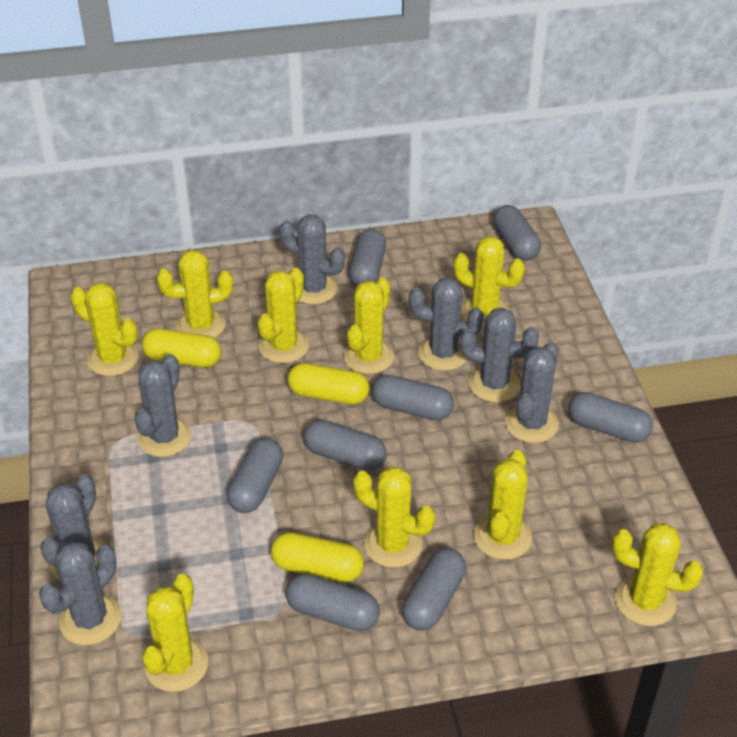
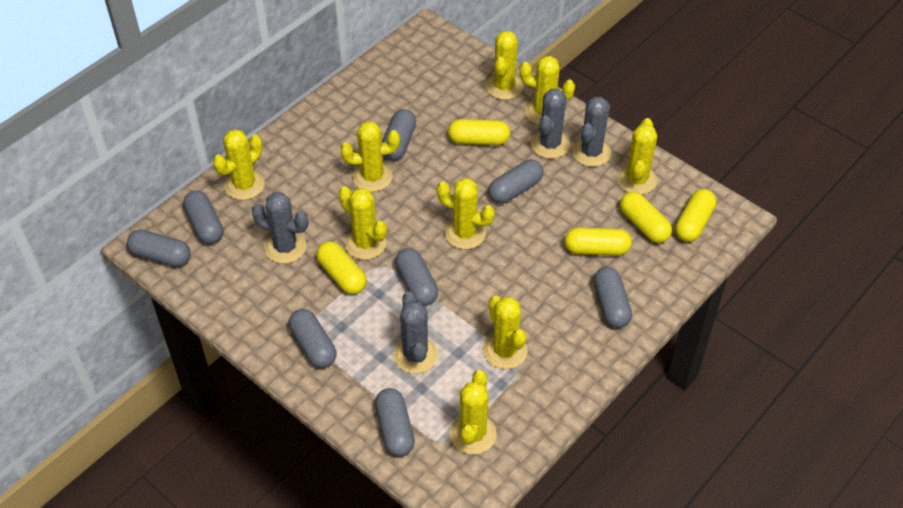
grey cactus: 7 -> 4
yellow capsule: 3 -> 5

